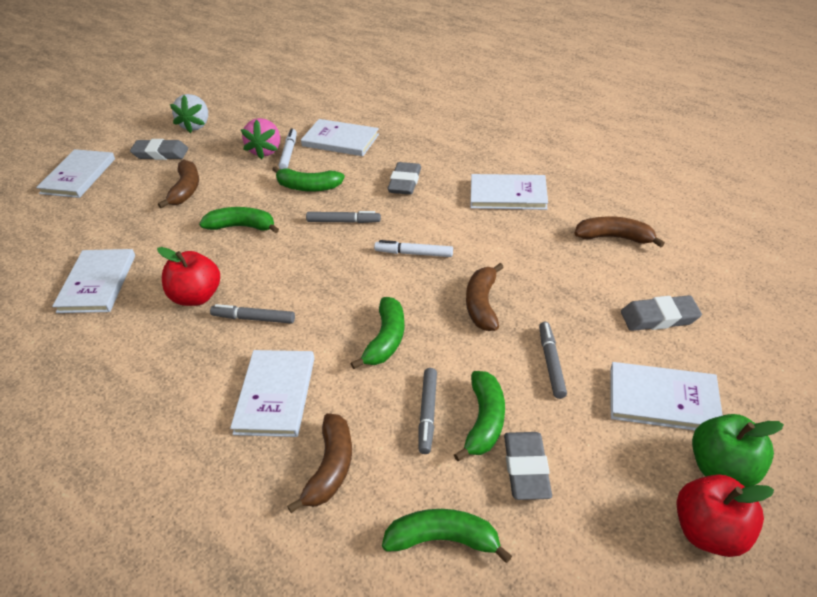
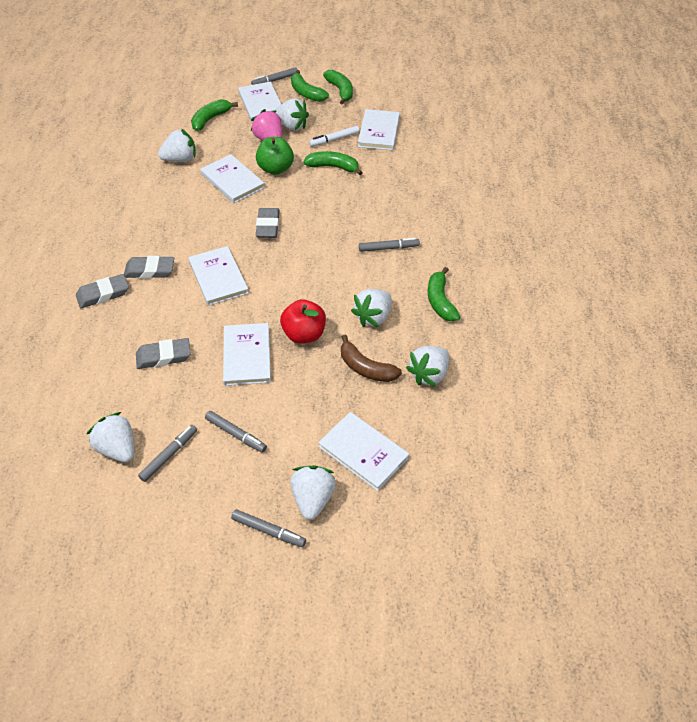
brown banana: 4 -> 1
grey marker: 4 -> 5
red apple: 2 -> 1
white marker: 2 -> 1
white strawberry: 1 -> 6

